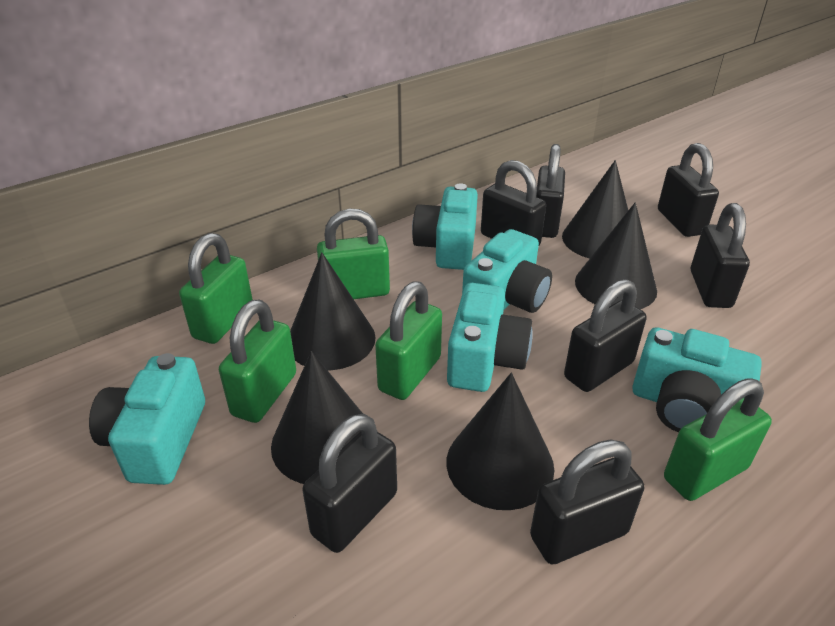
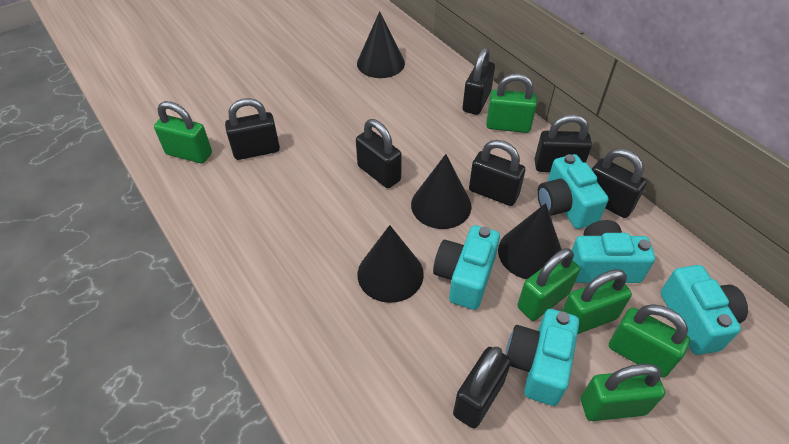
black cone: 5 -> 4
green padlock: 5 -> 6

